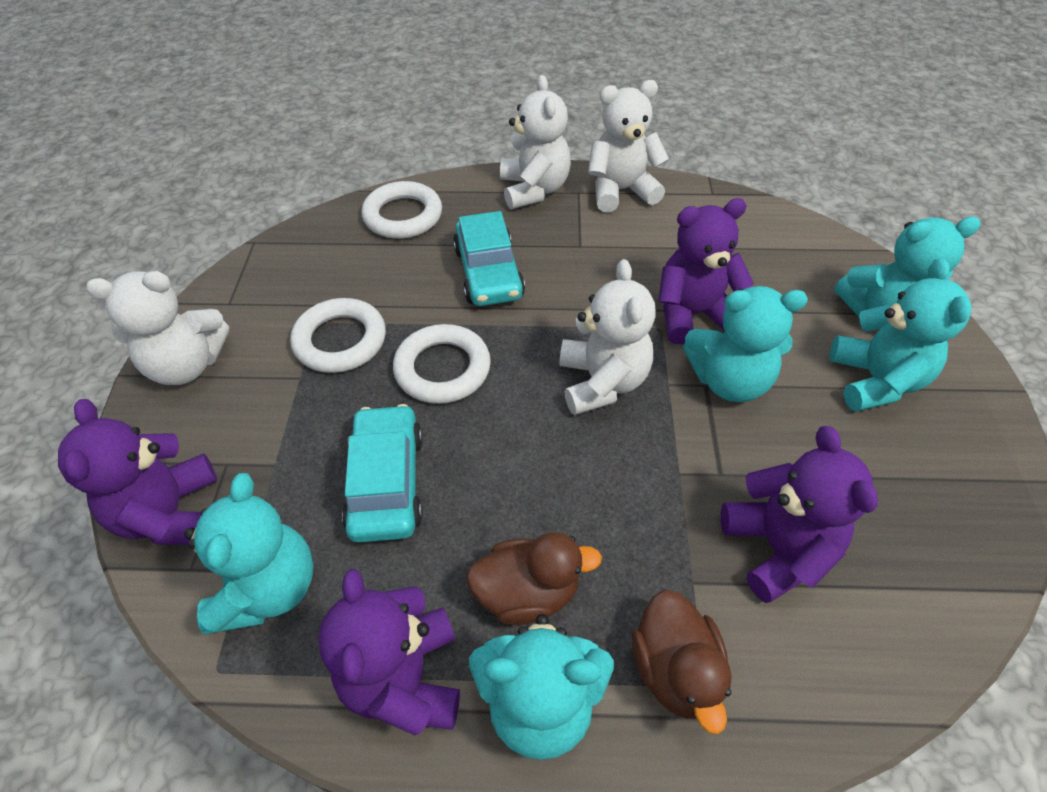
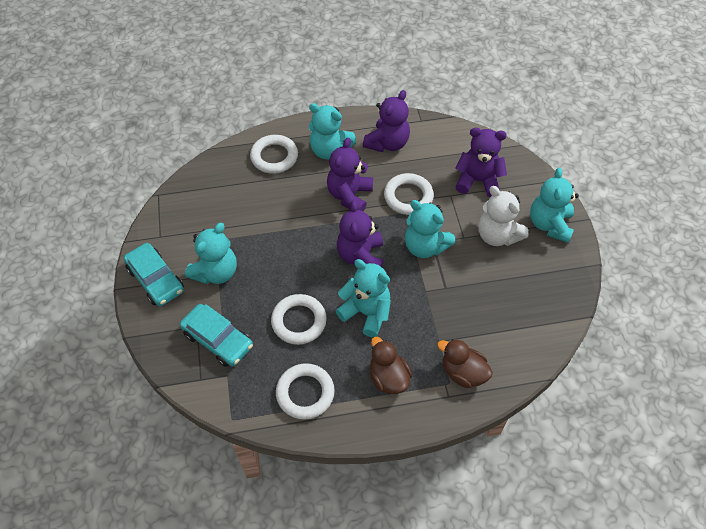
white ring: 3 -> 4
white teddy bear: 4 -> 1

